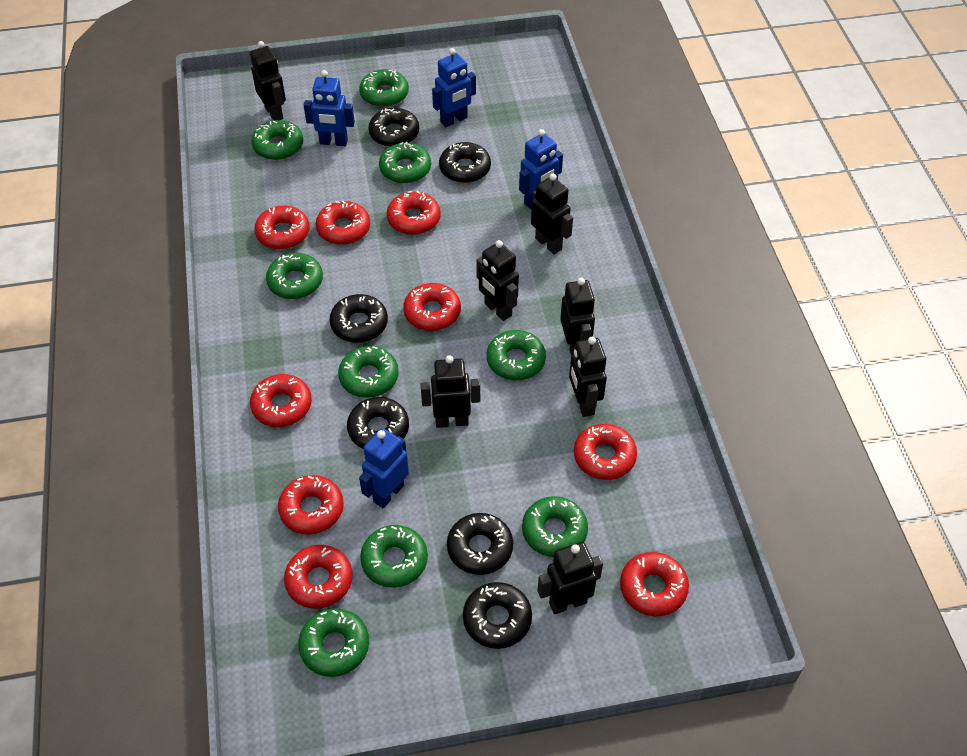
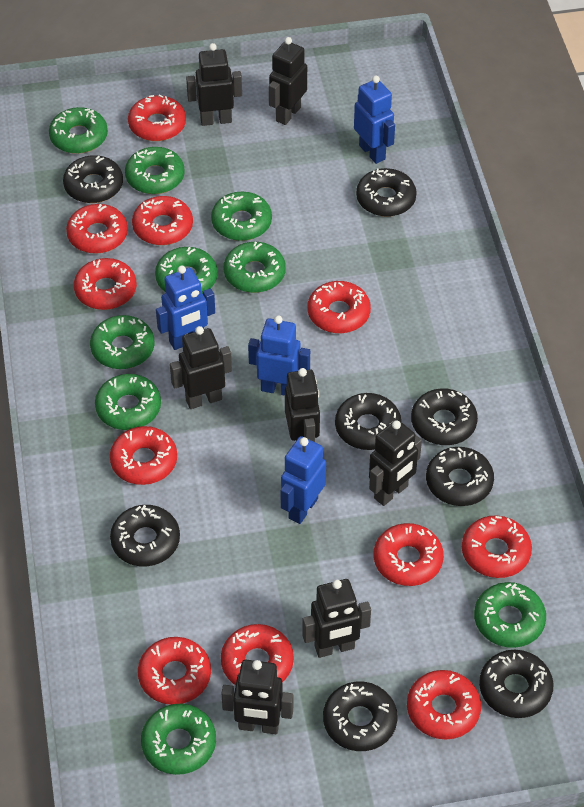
black donut: 6 -> 8
red donut: 9 -> 11

